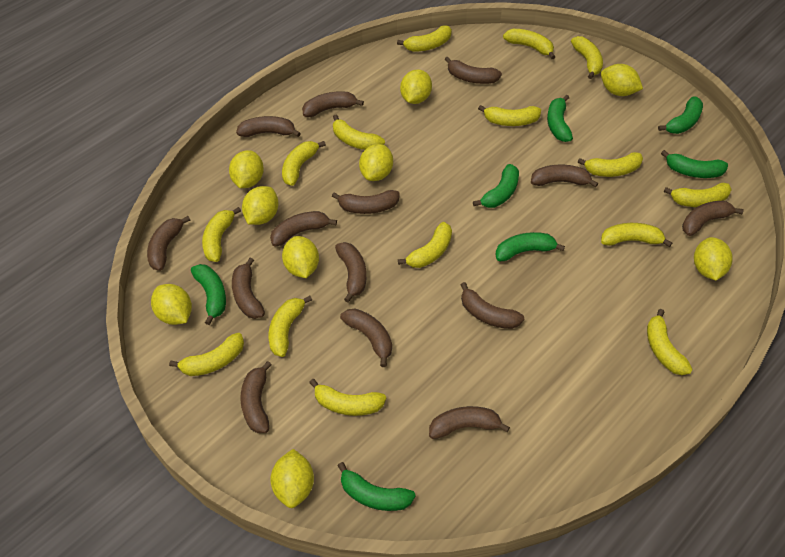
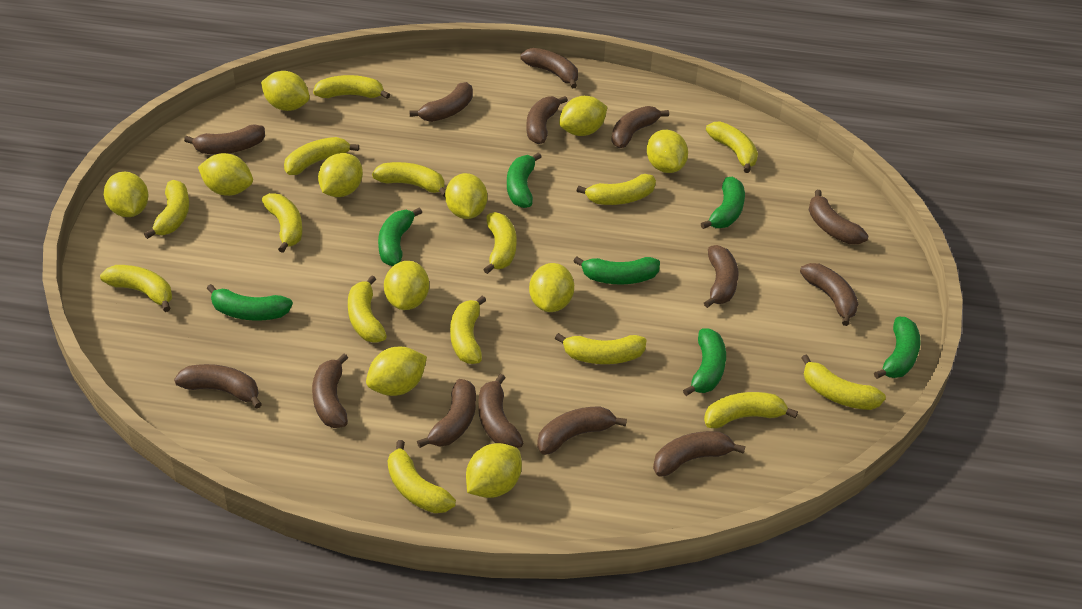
yellow lemon: 9 -> 11

